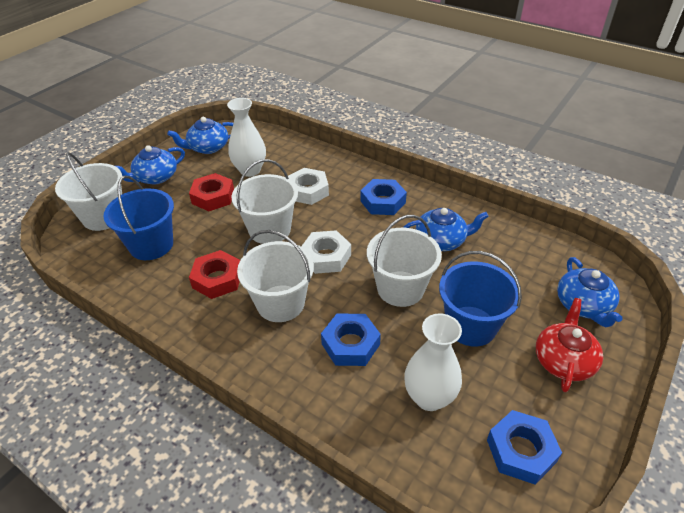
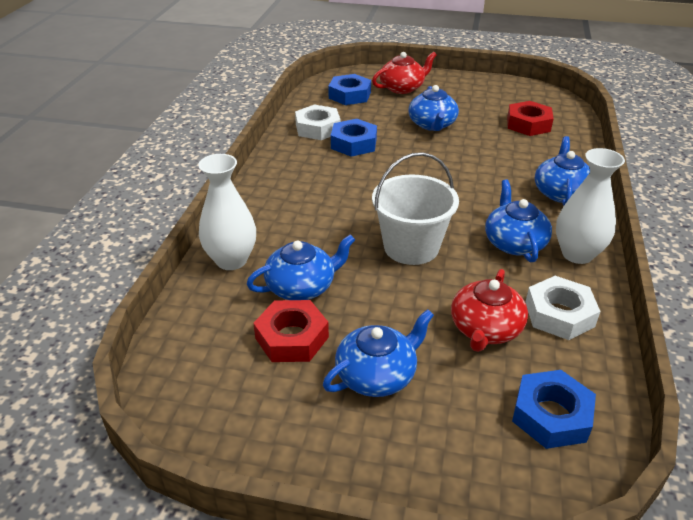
blue bucket: 2 -> 0
blue teapot: 4 -> 5
red teapot: 1 -> 2
white bucket: 4 -> 1

